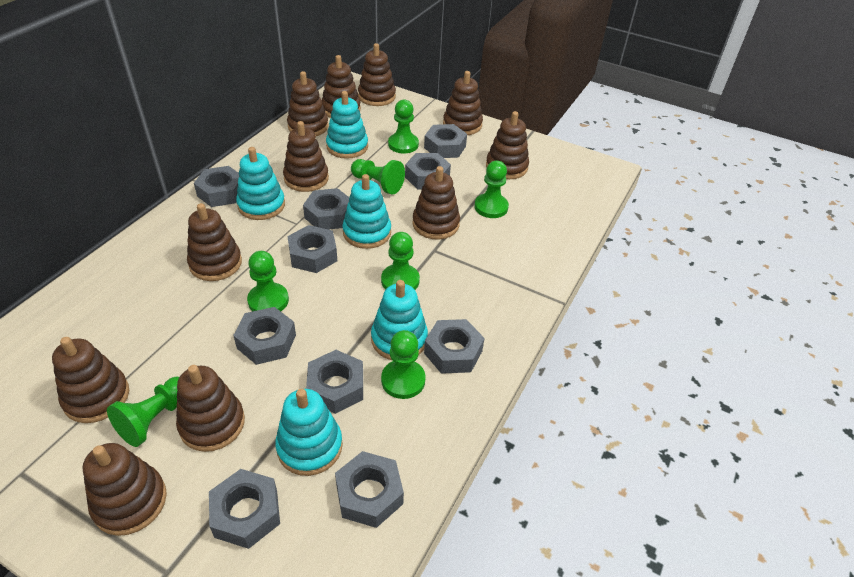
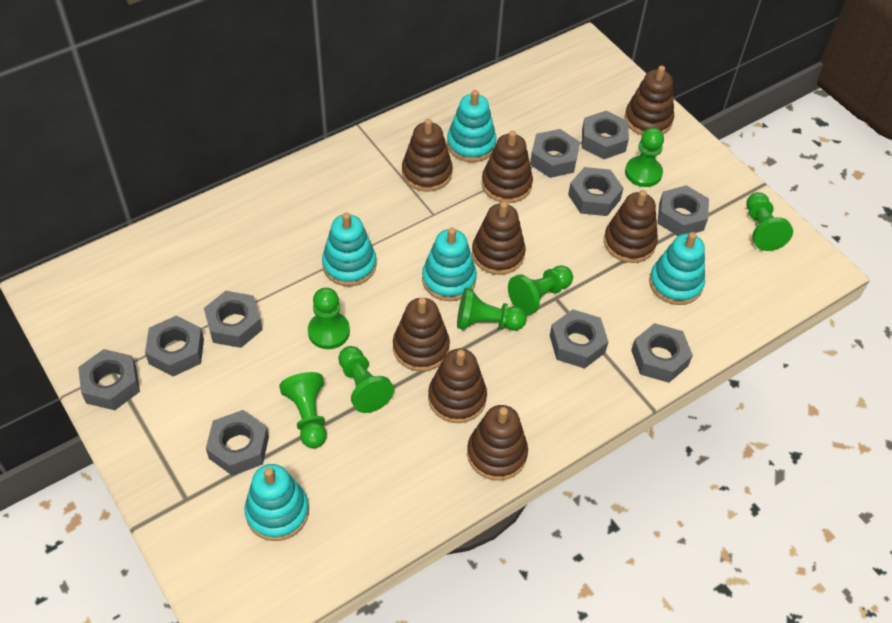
brown stacking toy: 11 -> 8

